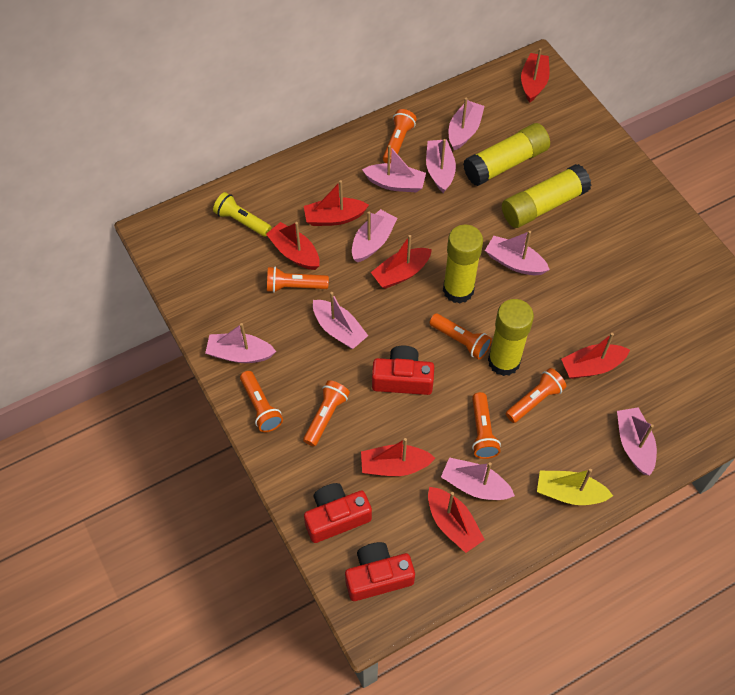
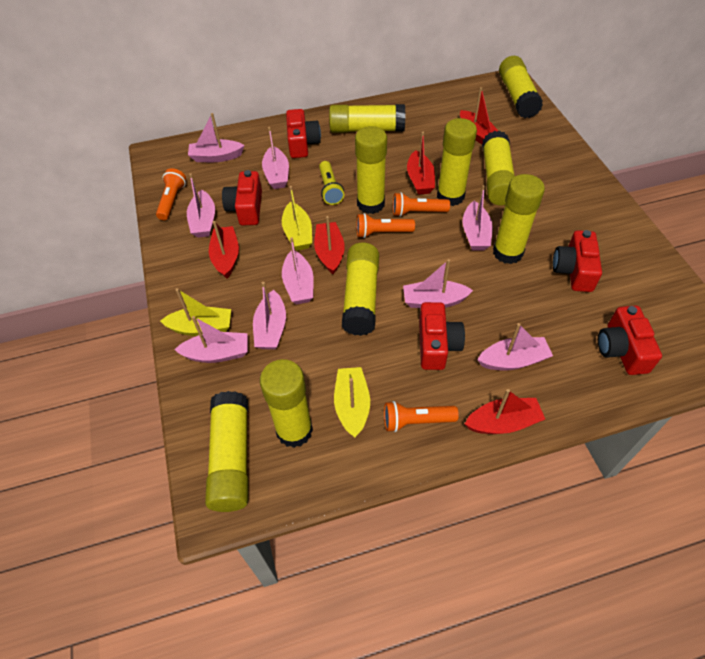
orange flashlight: 7 -> 4
red boat: 7 -> 5
red camera: 3 -> 5
yellow boat: 1 -> 3
yellow glue stick: 4 -> 9

